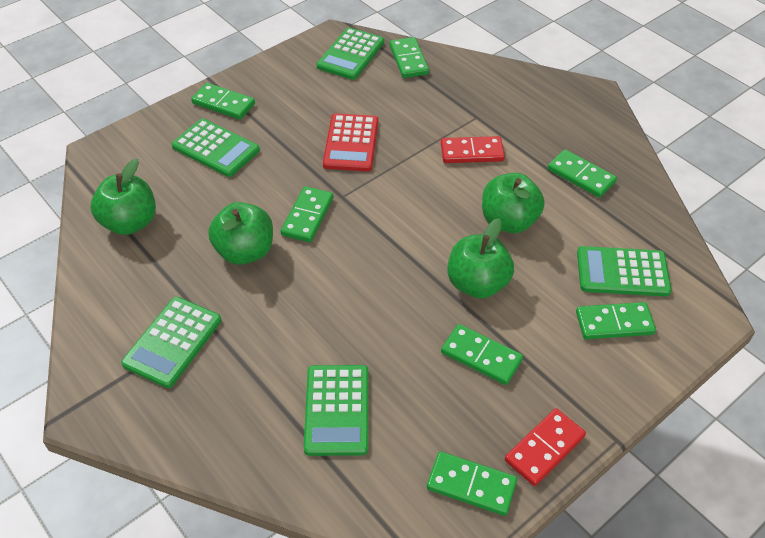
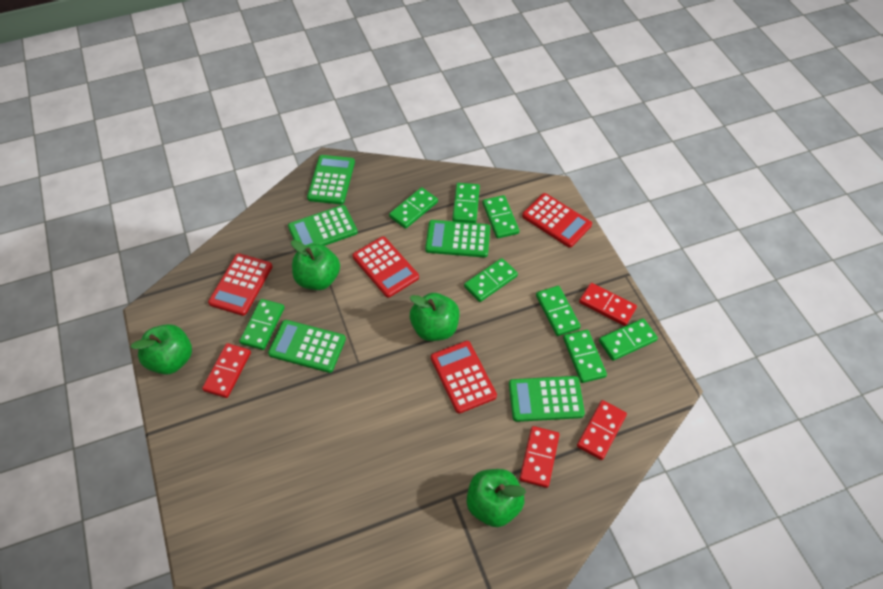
green domino: 7 -> 8
red calculator: 1 -> 4
red domino: 2 -> 4

